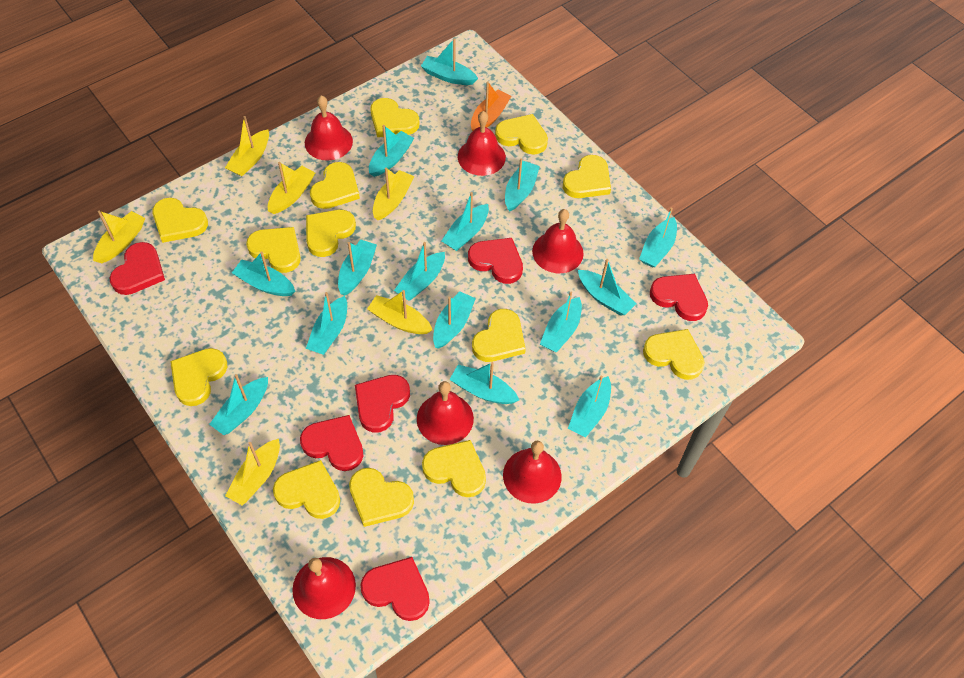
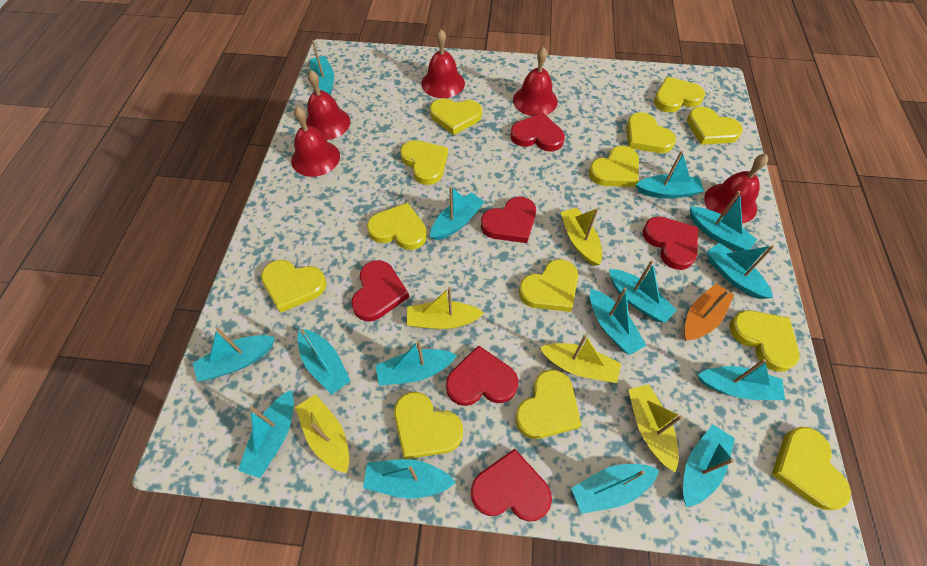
red bell: 6 -> 5
yellow boat: 6 -> 5

